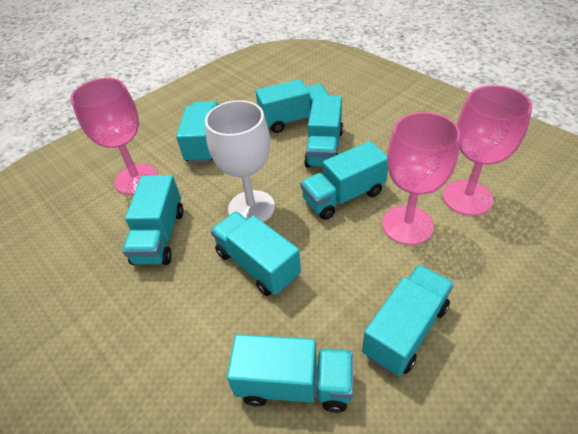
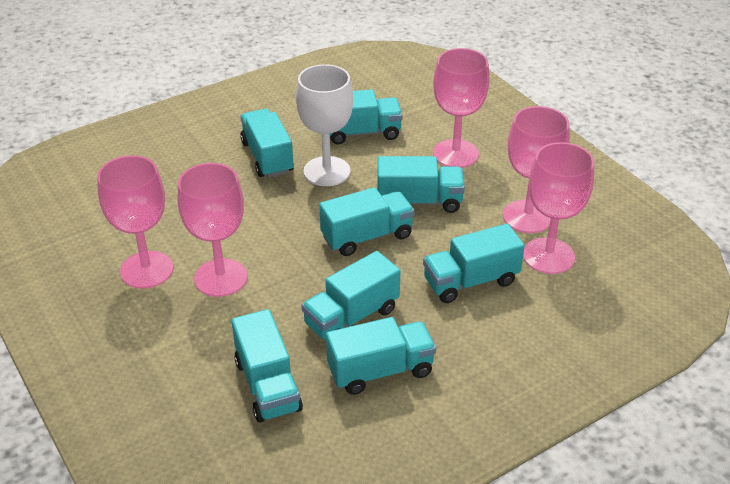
pink goblet: 3 -> 5

